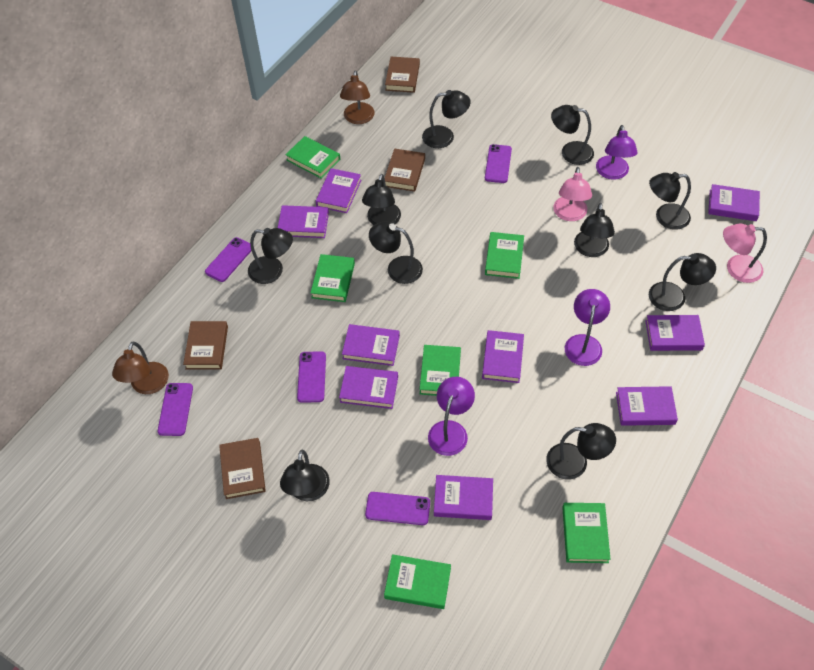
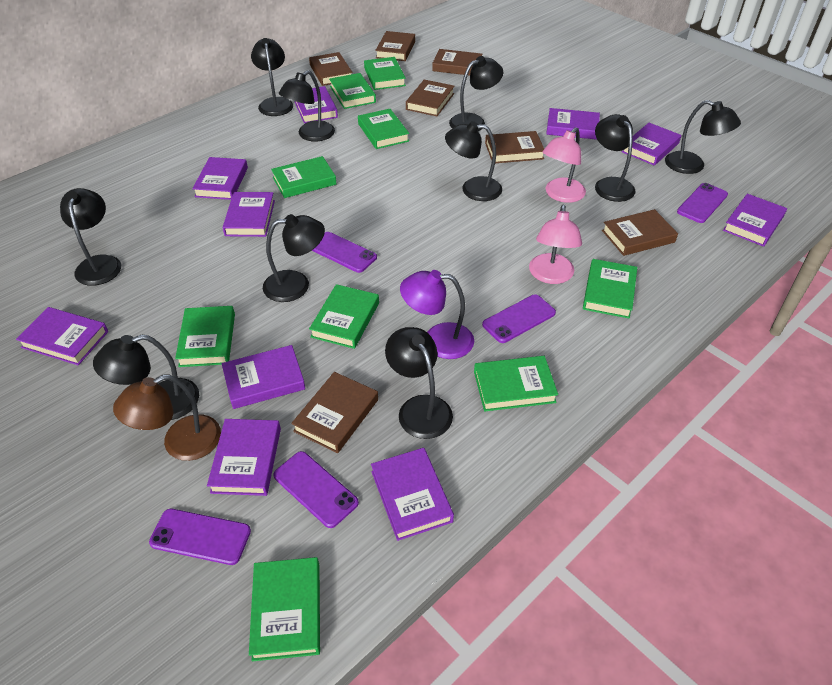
brown book: 4 -> 7
brown lamp: 2 -> 1
green book: 6 -> 9
purple book: 9 -> 10
purple lamp: 3 -> 1

